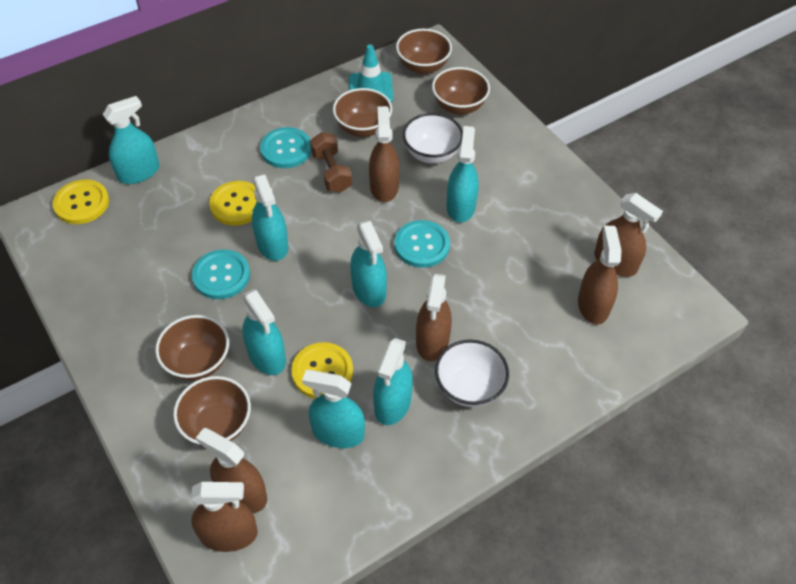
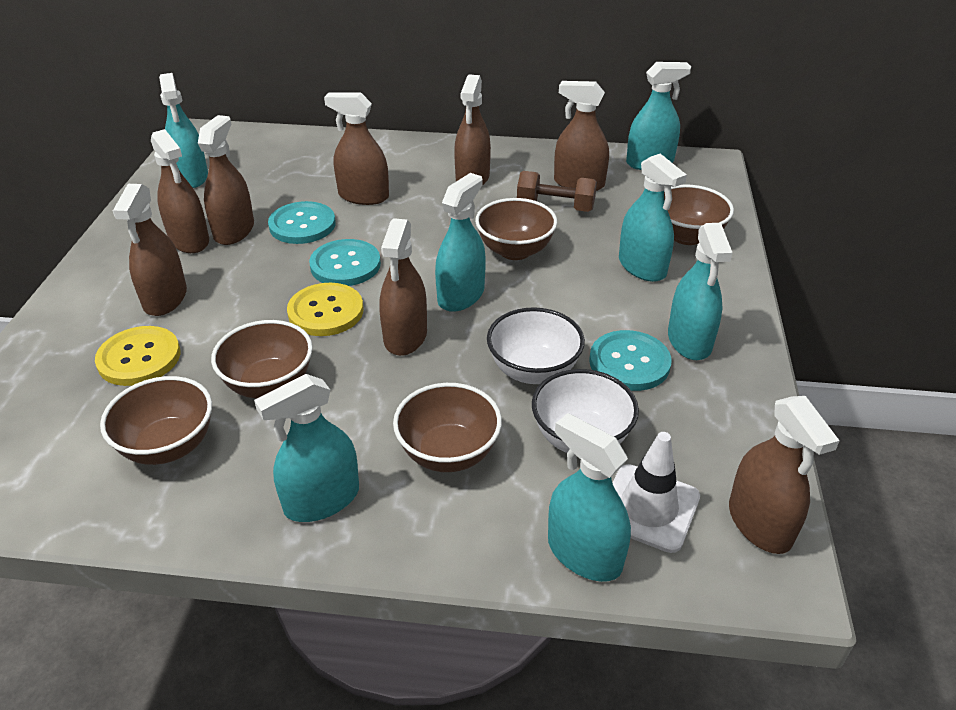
brown spray bottle: 6 -> 8
turquoise traffic cone: 1 -> 0
white traffic cone: 0 -> 1
yellow button: 3 -> 2

